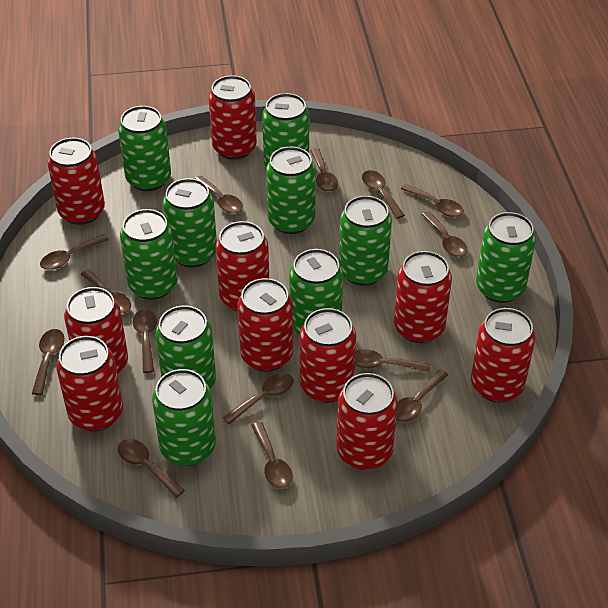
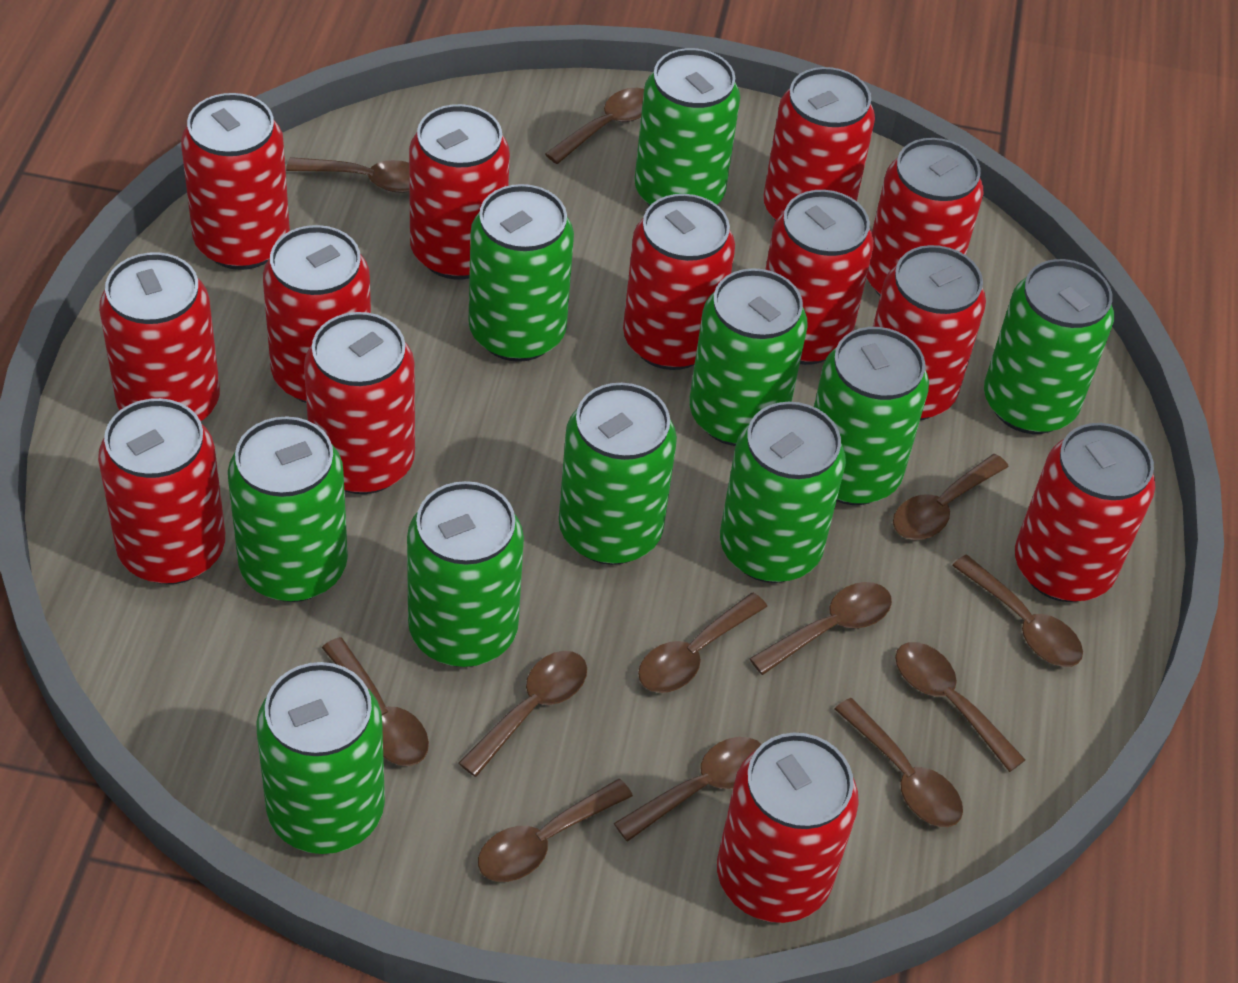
brown spoon: 14 -> 12
red can: 10 -> 13

